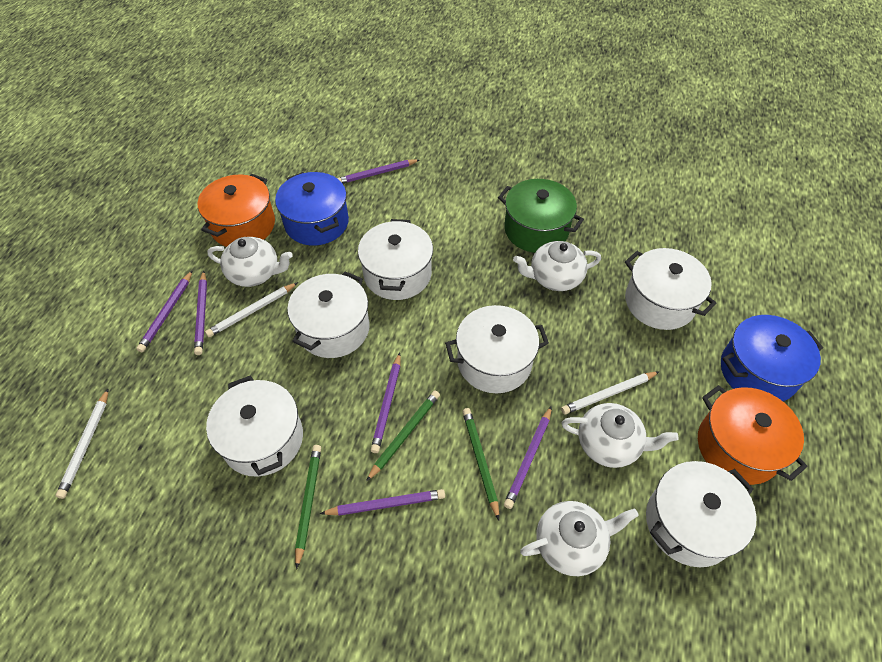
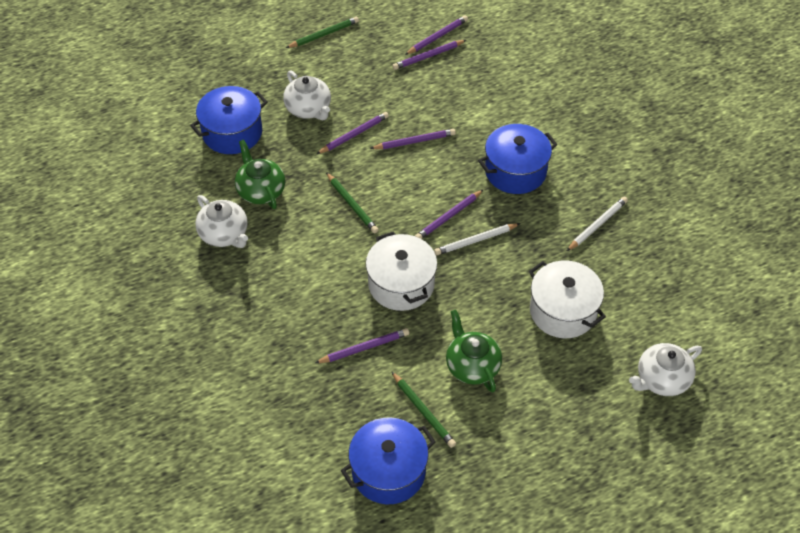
blue pot: 2 -> 3
green pot: 1 -> 0
green teapot: 0 -> 2
orange pot: 2 -> 0
white pencil: 3 -> 2
white pot: 6 -> 2
white teapot: 4 -> 3

